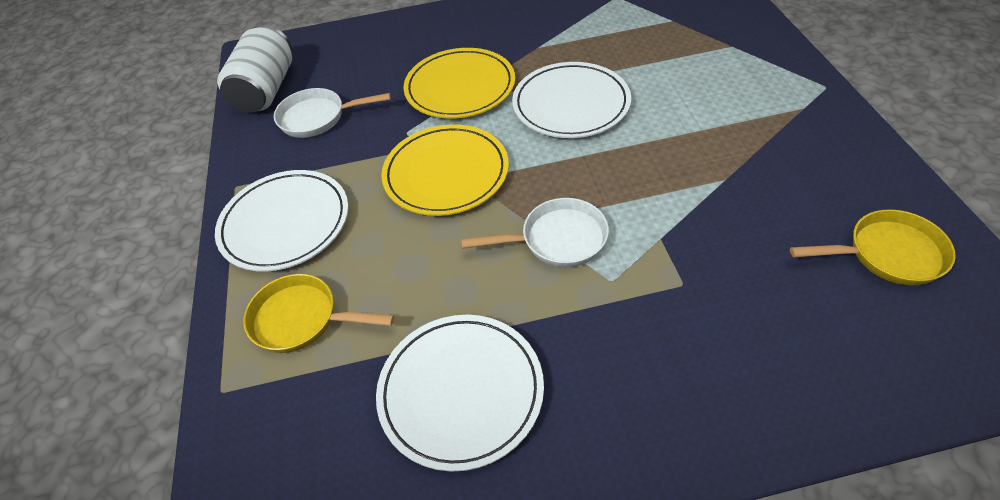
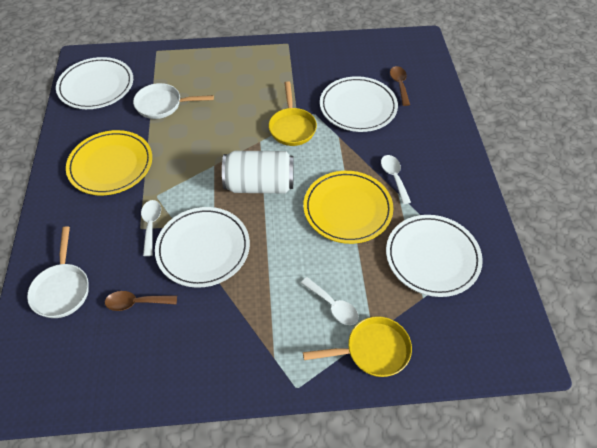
brown spoon: 0 -> 2
white plate: 3 -> 4
white spoon: 0 -> 3

